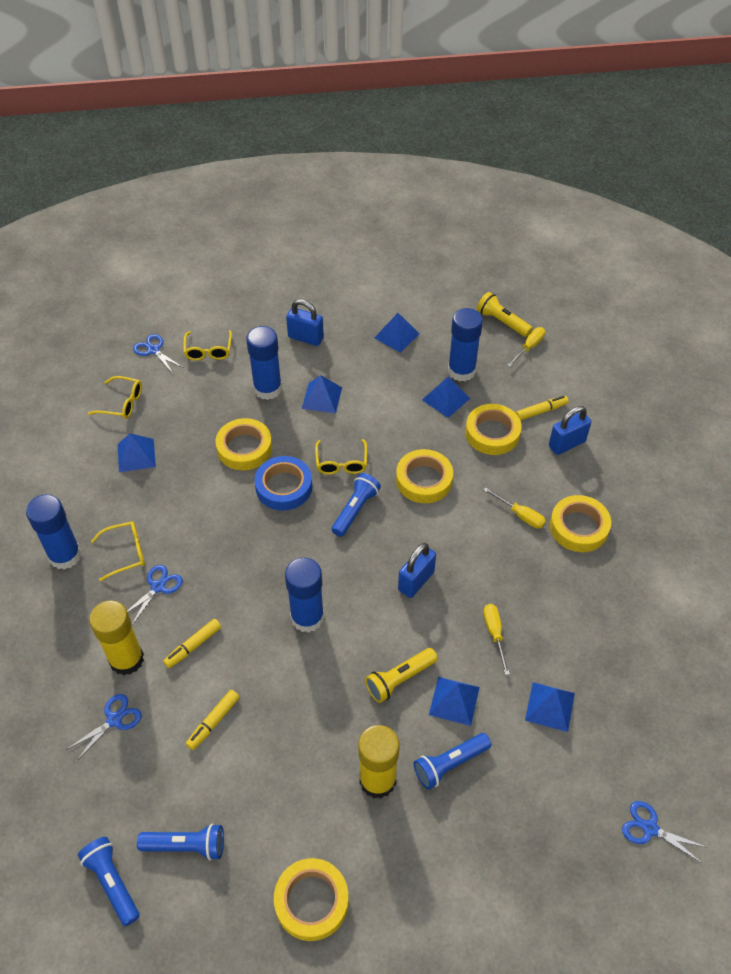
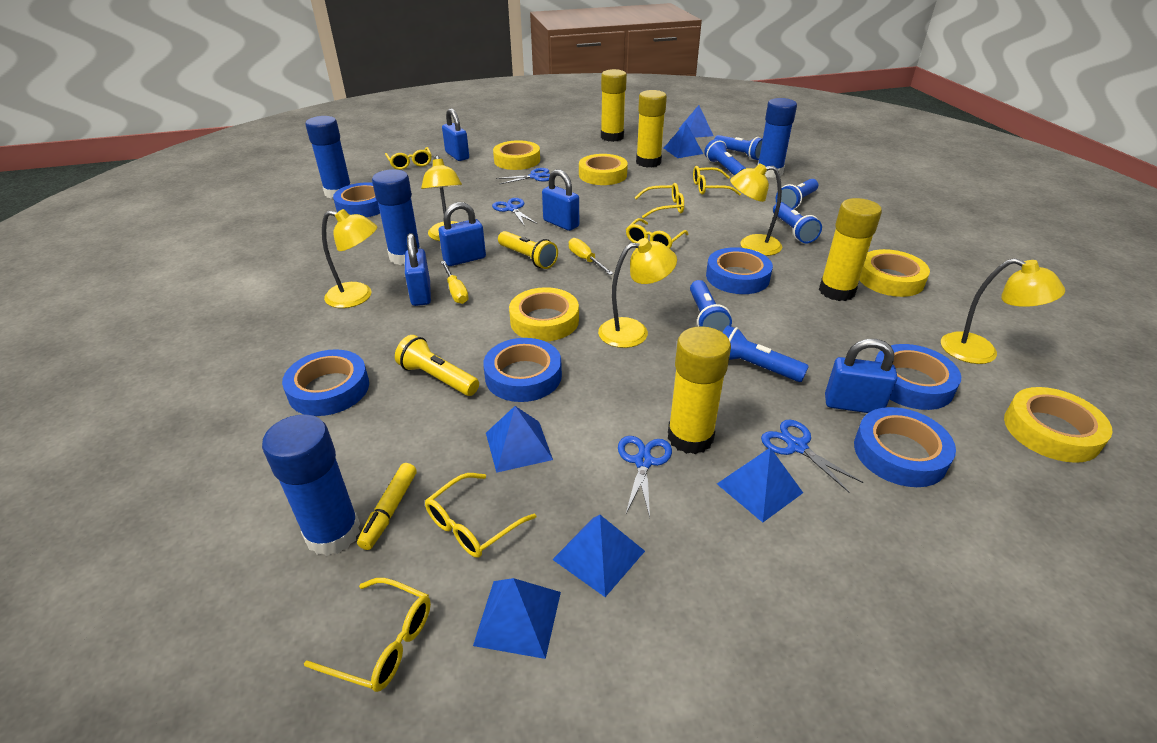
blue flashlight: 4 -> 6
blue padlock: 3 -> 5
blue tape: 1 -> 6
yellow glasses: 4 -> 6
yellow glue stick: 2 -> 4
yellow lamp: 0 -> 5
yellow marker: 3 -> 1
yellow screwdriver: 3 -> 2

